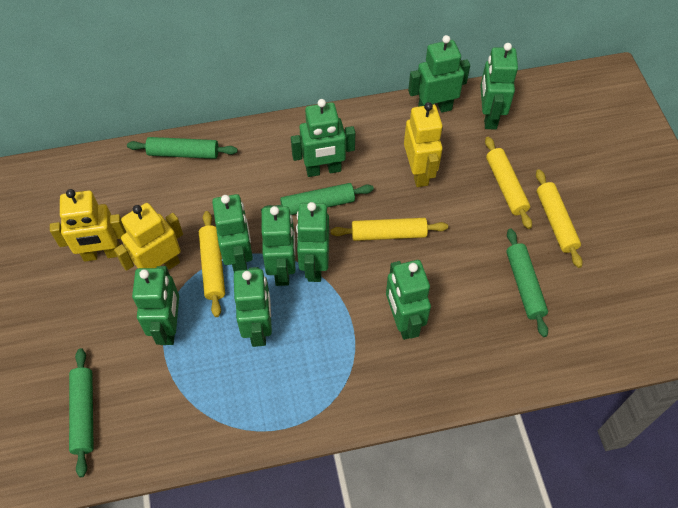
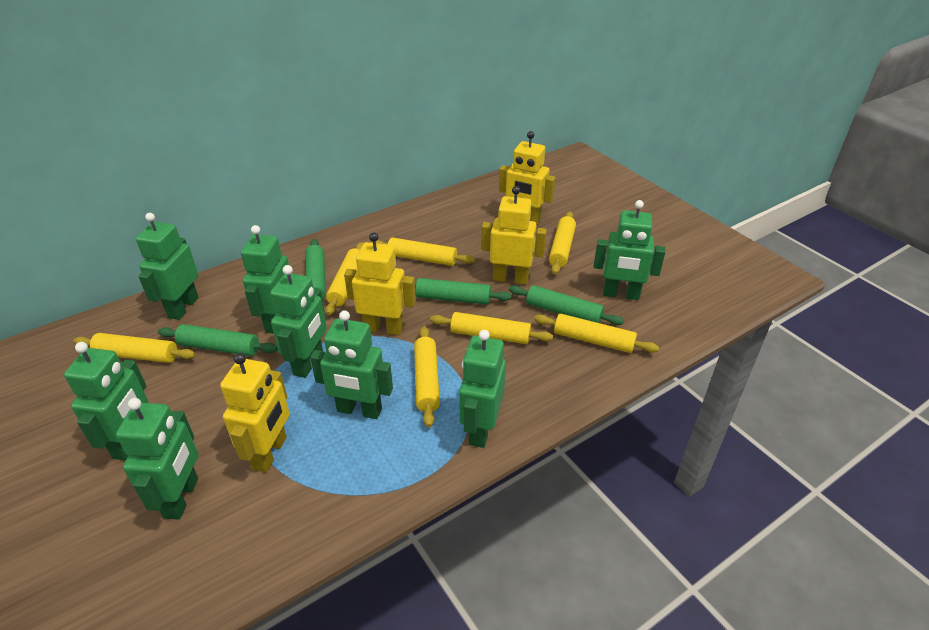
green robot: 9 -> 8
yellow robot: 3 -> 4
yellow rolling pin: 4 -> 7

